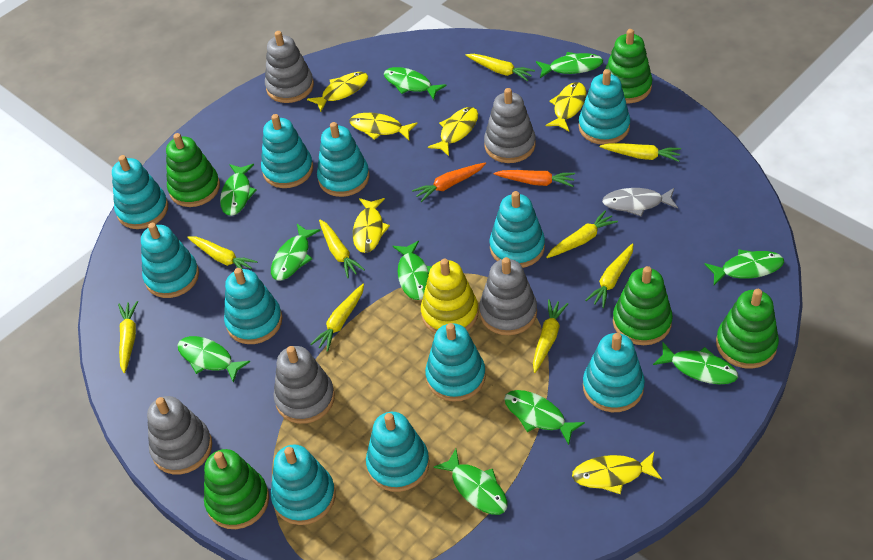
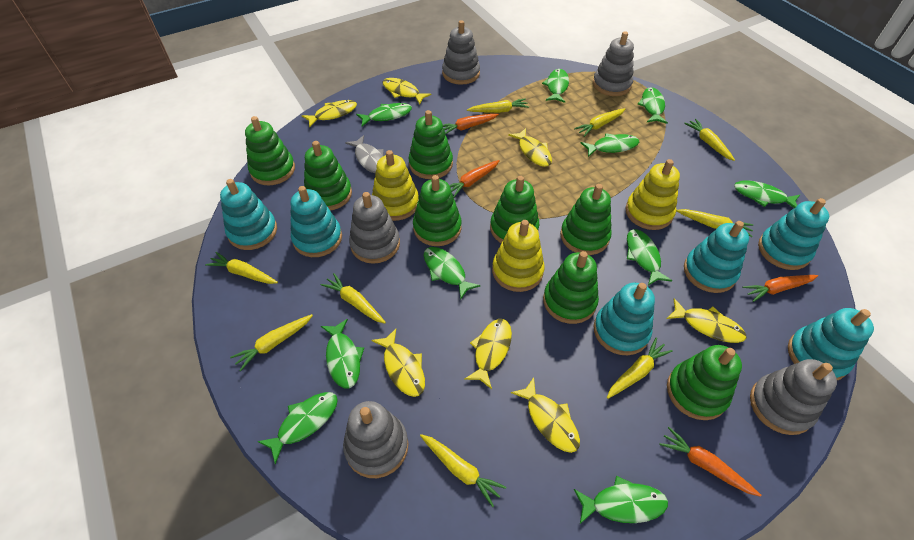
green stacking toy: 5 -> 8
orange carrot: 2 -> 4
turquoise stacking toy: 11 -> 6
yellow fish: 6 -> 7
yellow stacking toy: 1 -> 3

